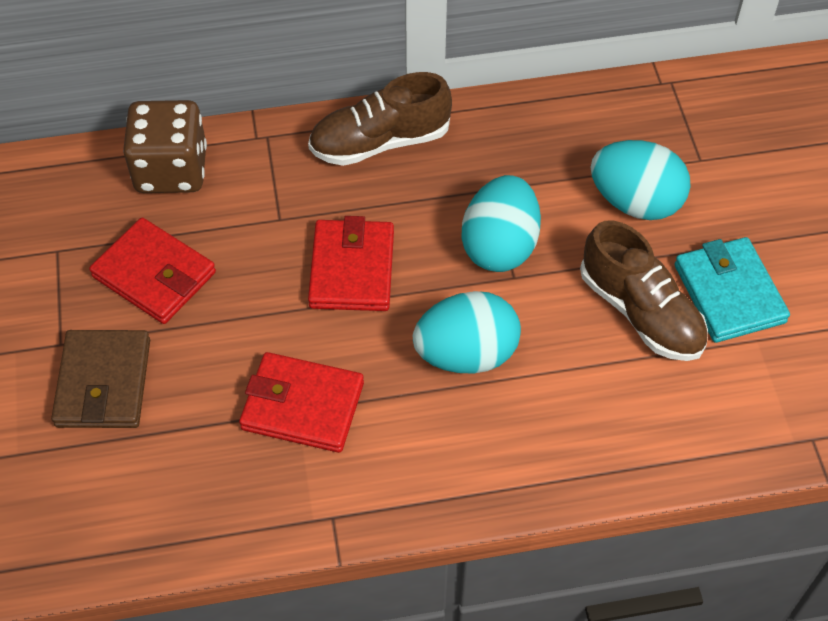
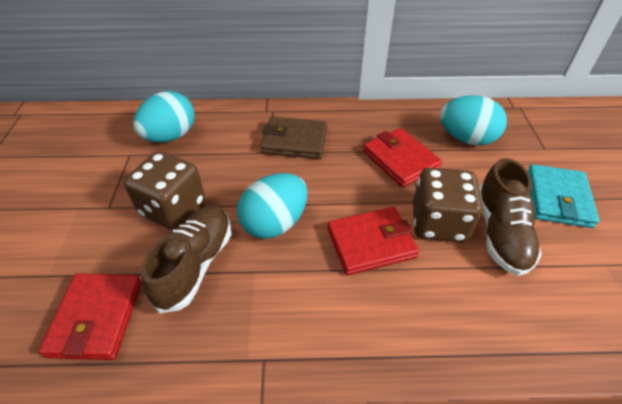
brown dice: 1 -> 2

